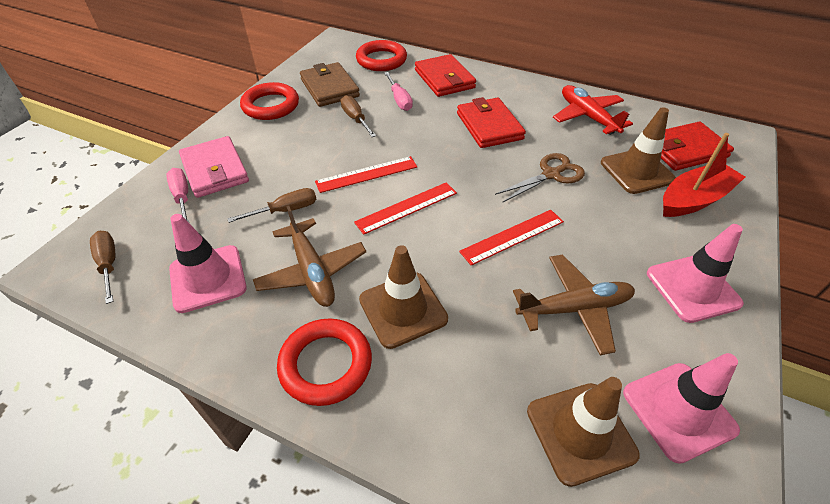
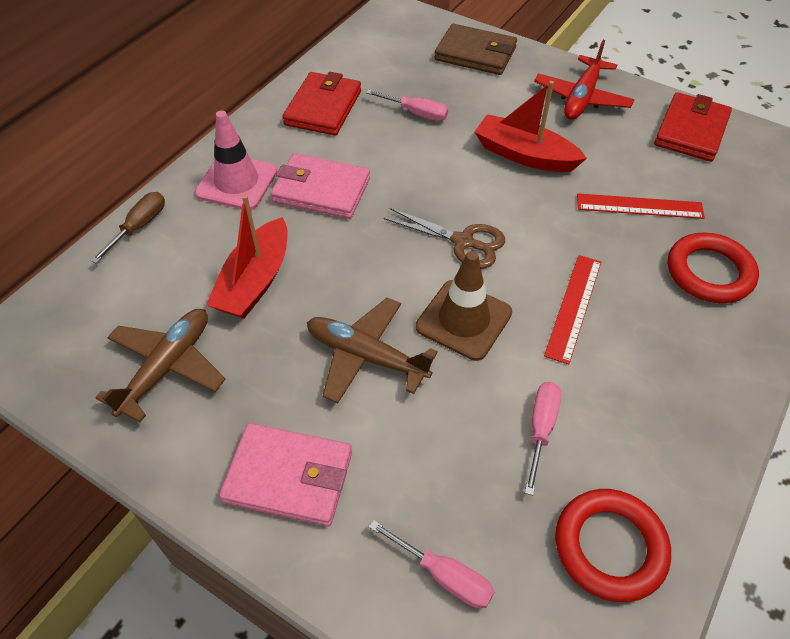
brown screwdriver: 3 -> 1
brown traffic cone: 3 -> 1
pink screwdriver: 2 -> 3
pink traffic cone: 3 -> 1
pink wallet: 1 -> 2
red boat: 1 -> 2
red ring: 3 -> 2
red ruler: 3 -> 2
red wallet: 3 -> 2

